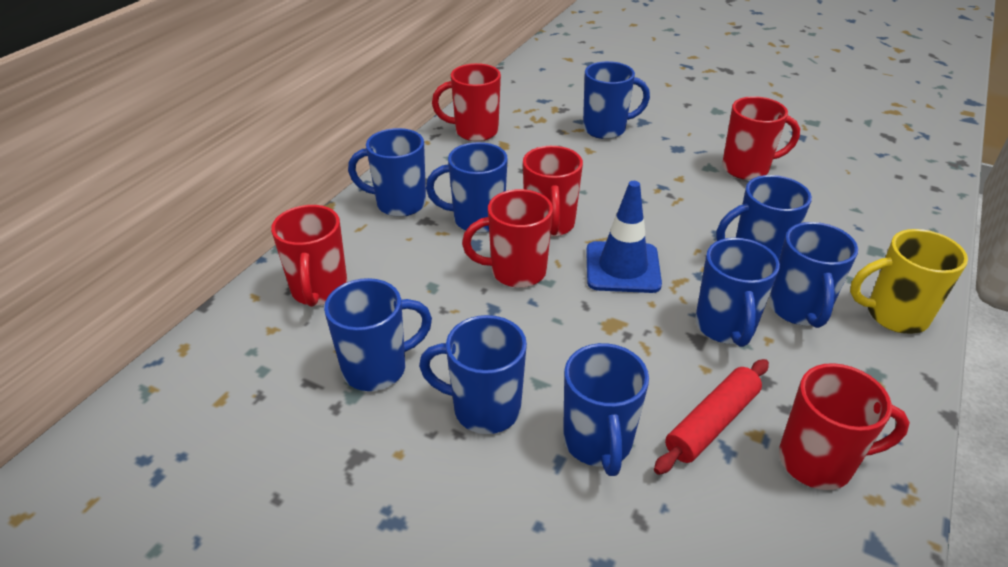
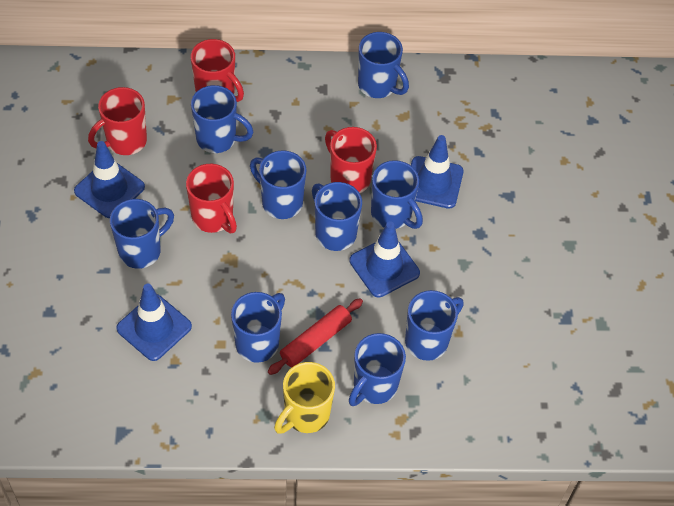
blue traffic cone: 1 -> 4
red mug: 6 -> 4

